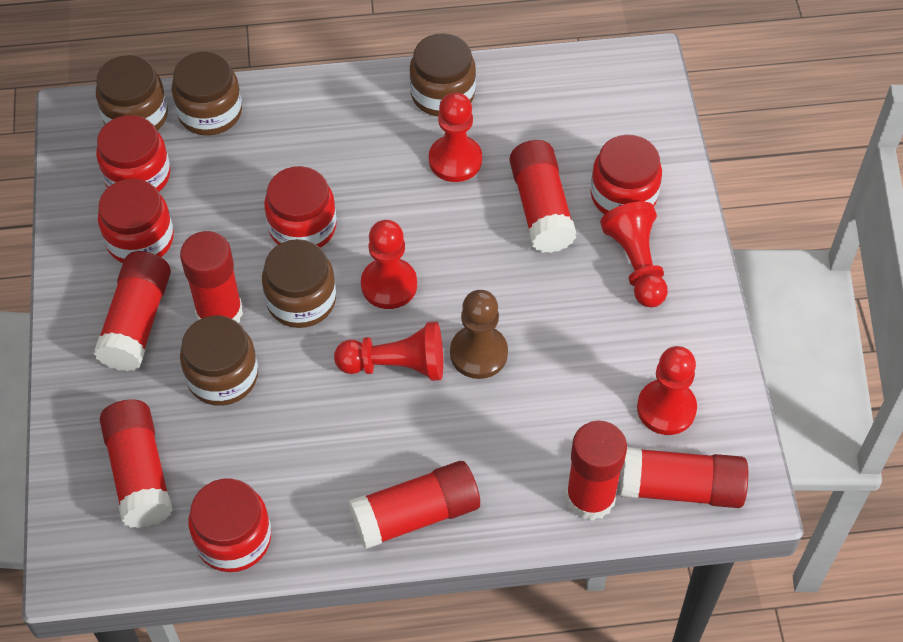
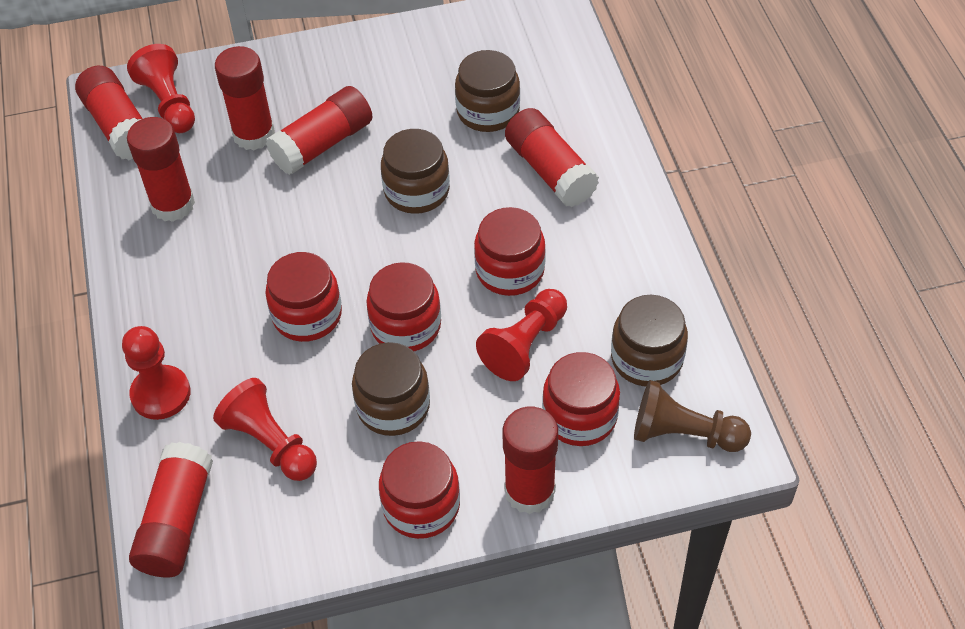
brown jar: 5 -> 4
red pawn: 5 -> 4

